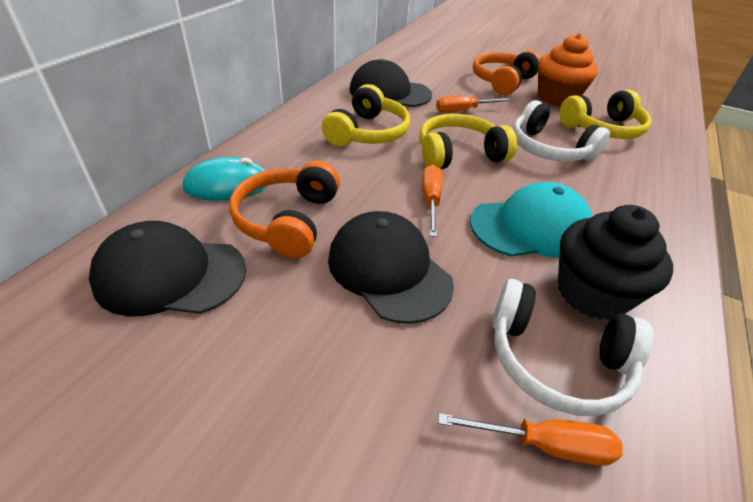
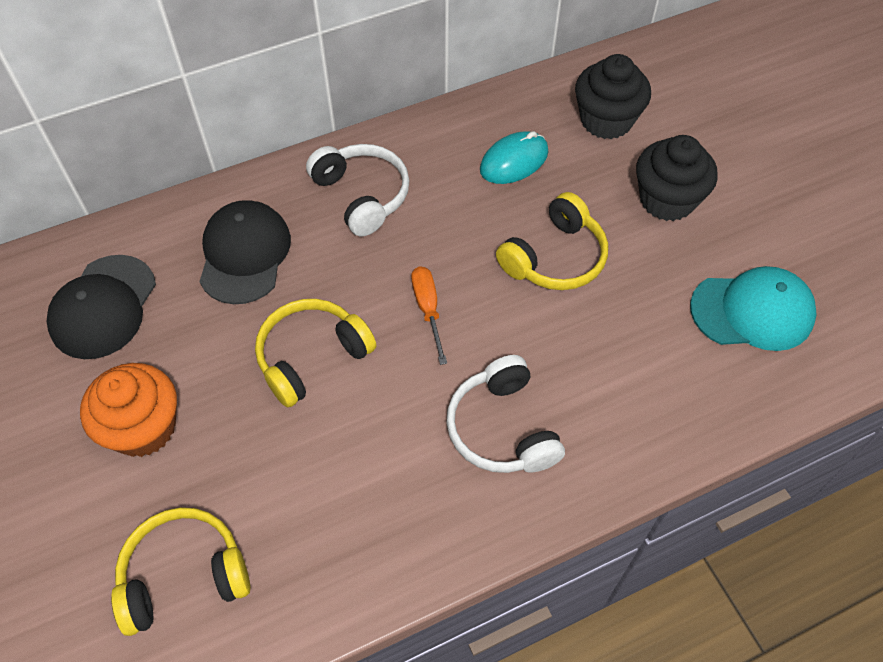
black cap: 3 -> 2
black cupcake: 1 -> 2
orange headphones: 2 -> 0
orange screwdriver: 3 -> 1

